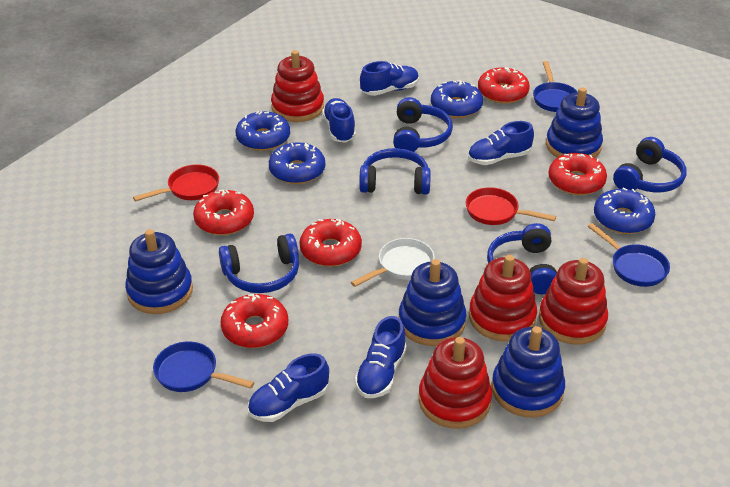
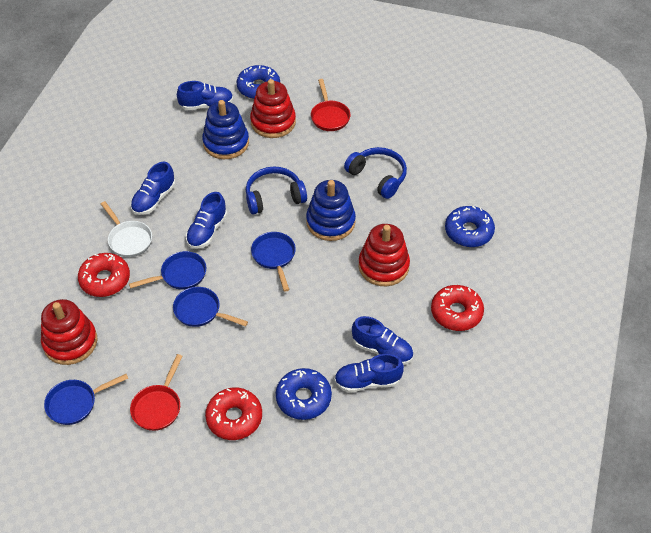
blue donut: 4 -> 3
blue headphones: 5 -> 2
blue pan: 3 -> 4
blue stacking toy: 4 -> 2
red donut: 5 -> 3
red stacking toy: 4 -> 3

